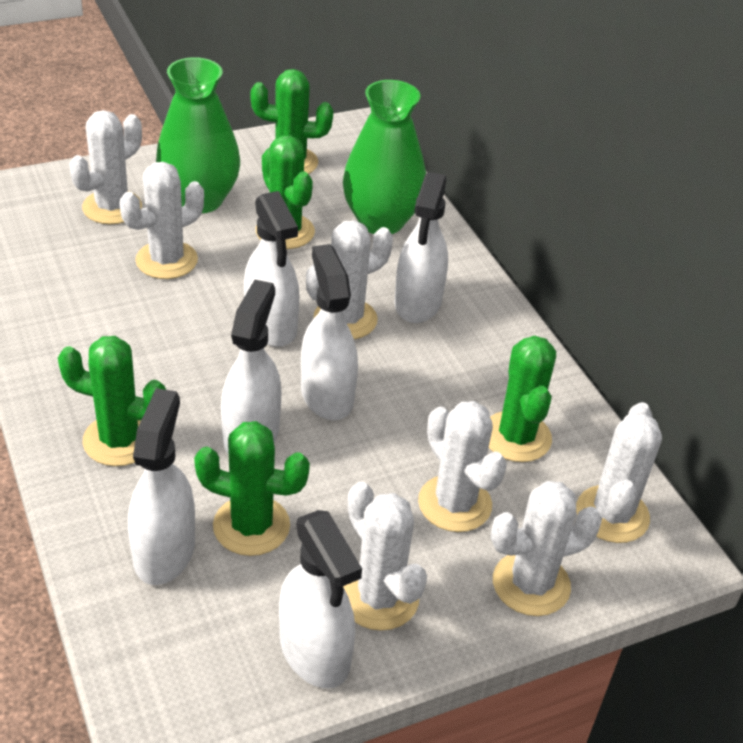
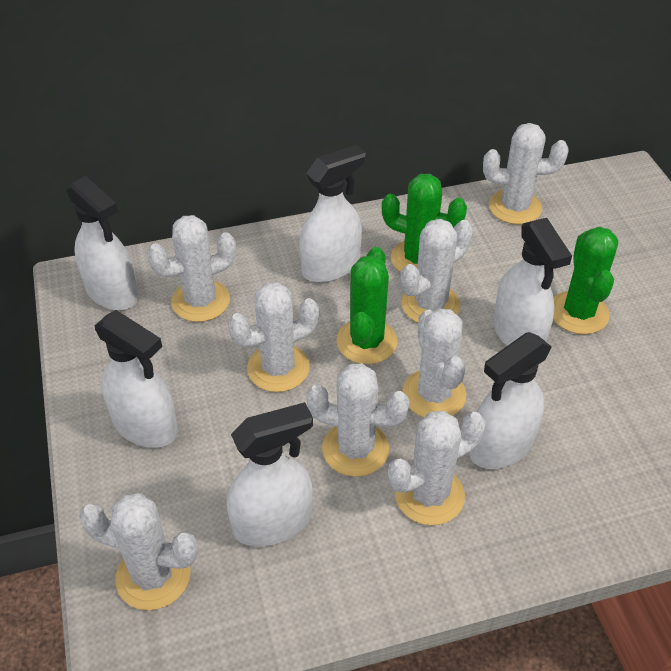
green cactus: 5 -> 3
green vase: 2 -> 0
white cactus: 7 -> 8

